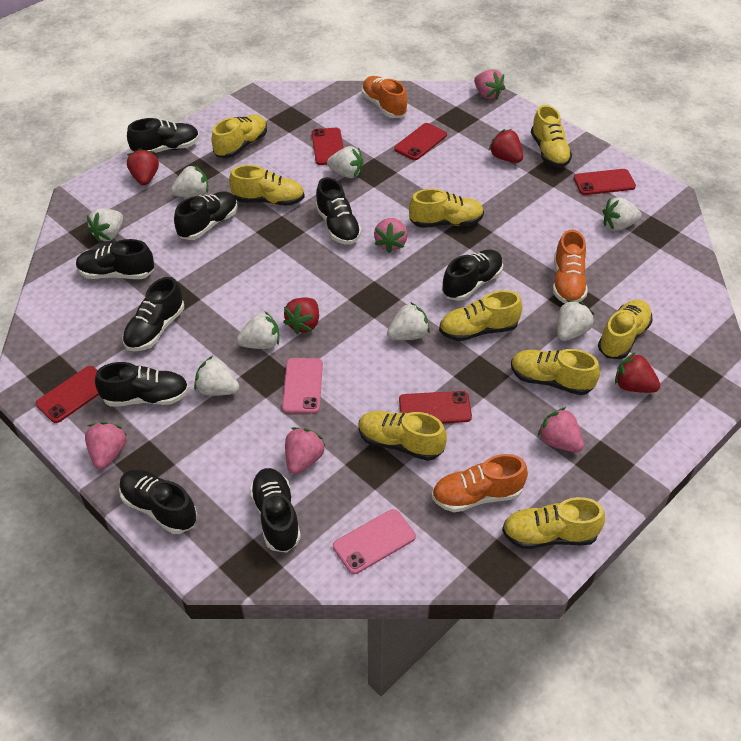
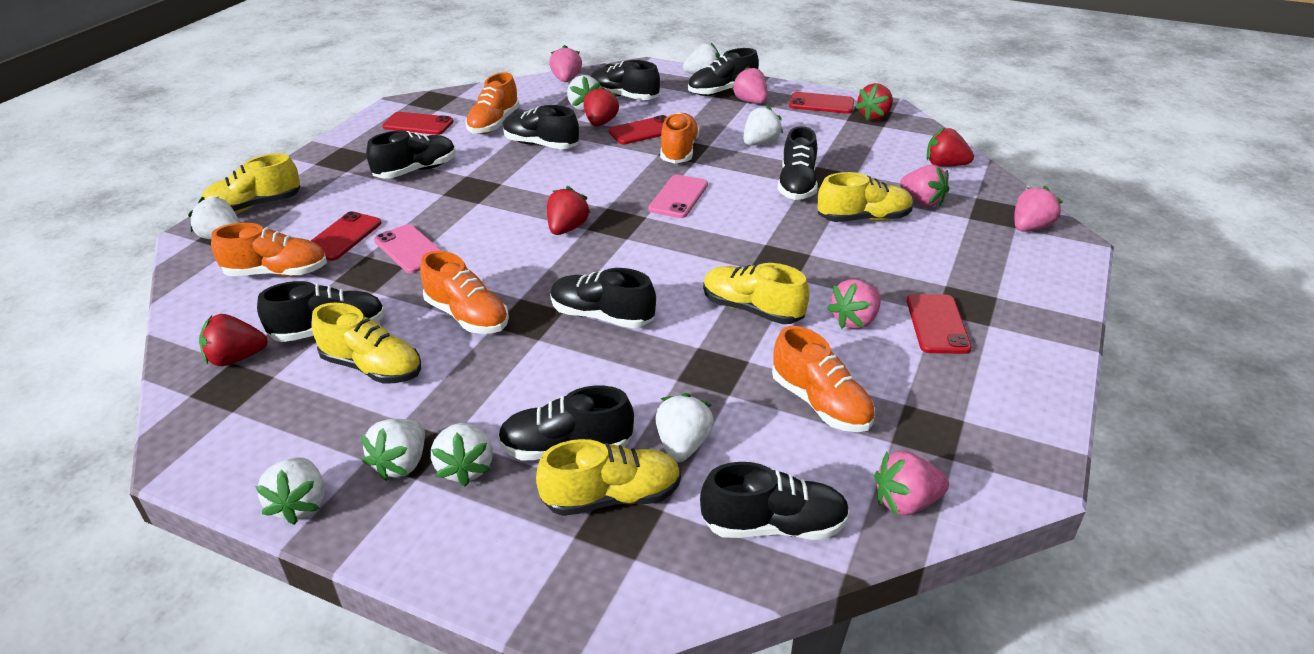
orange shoe: 3 -> 5
pink strawberry: 5 -> 6
red strawberry: 4 -> 5
yellow shoe: 9 -> 5

